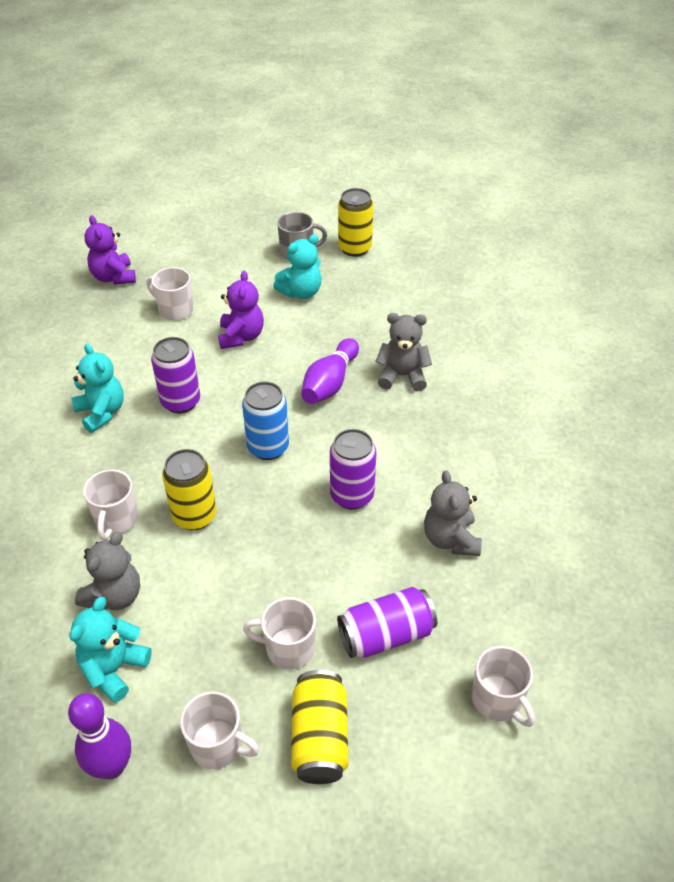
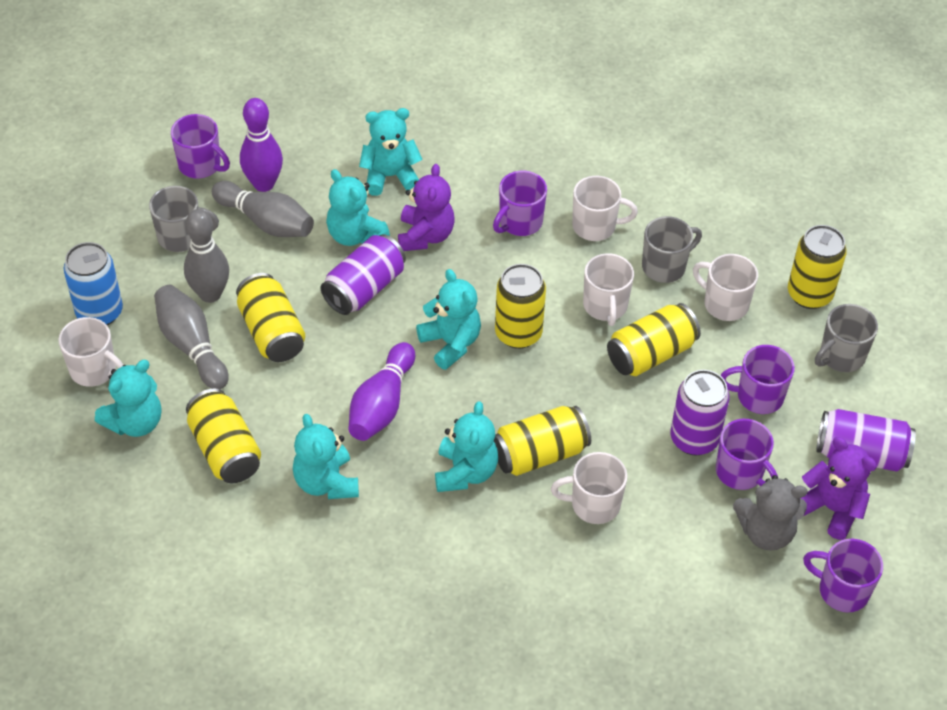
grey bowling pin: 0 -> 3
grey mug: 1 -> 3
grey teddy bear: 3 -> 1
purple mug: 0 -> 5
turquoise teddy bear: 3 -> 6
yellow can: 3 -> 6

